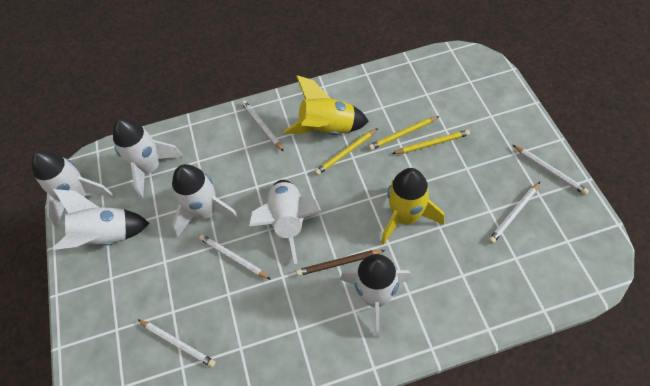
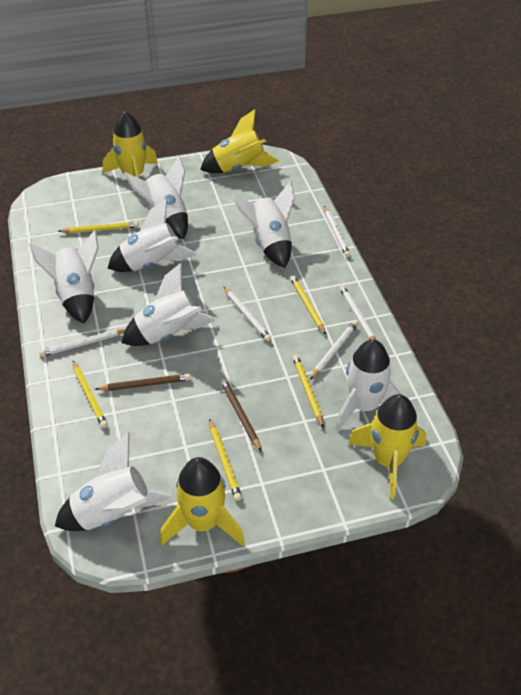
brown pencil: 1 -> 2
white rocket: 6 -> 7
yellow pencil: 3 -> 5
yellow rocket: 2 -> 4

